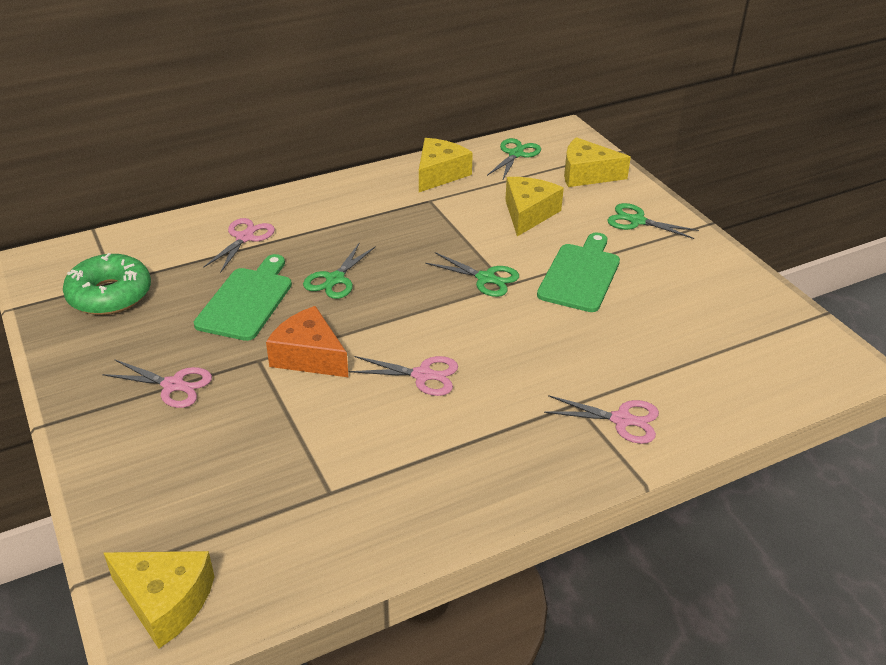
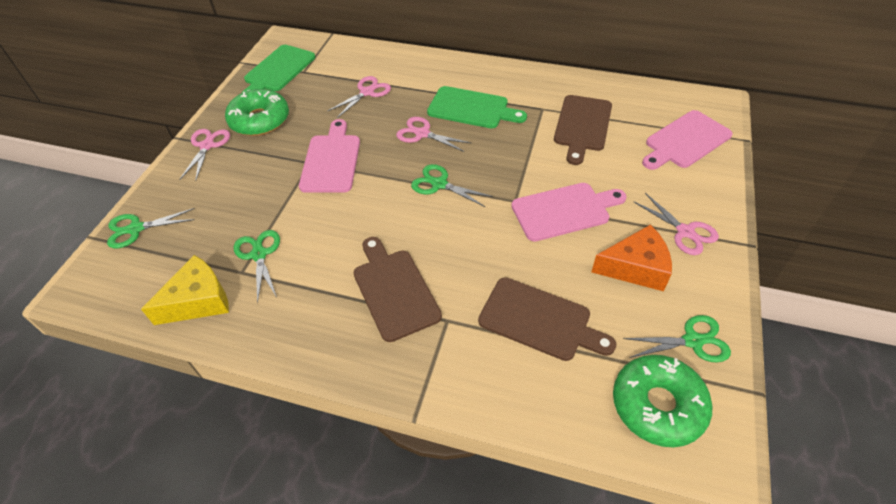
brown cutting board: 0 -> 3
green donut: 1 -> 2
pink cutting board: 0 -> 3
yellow cheese: 4 -> 1

